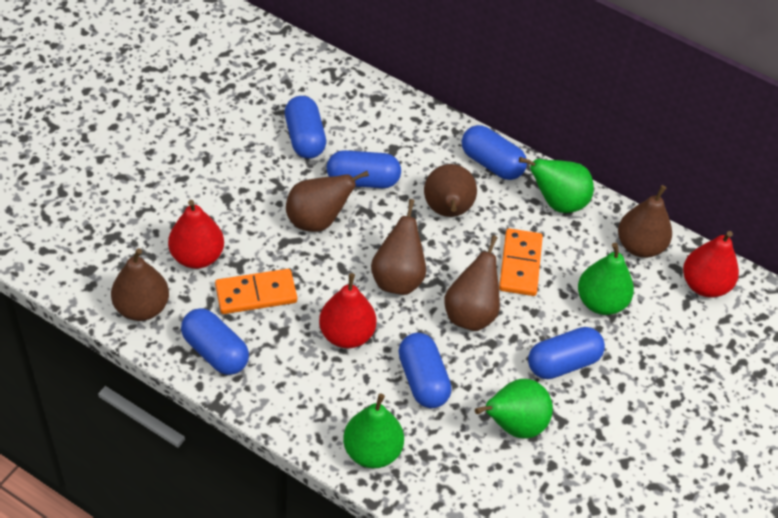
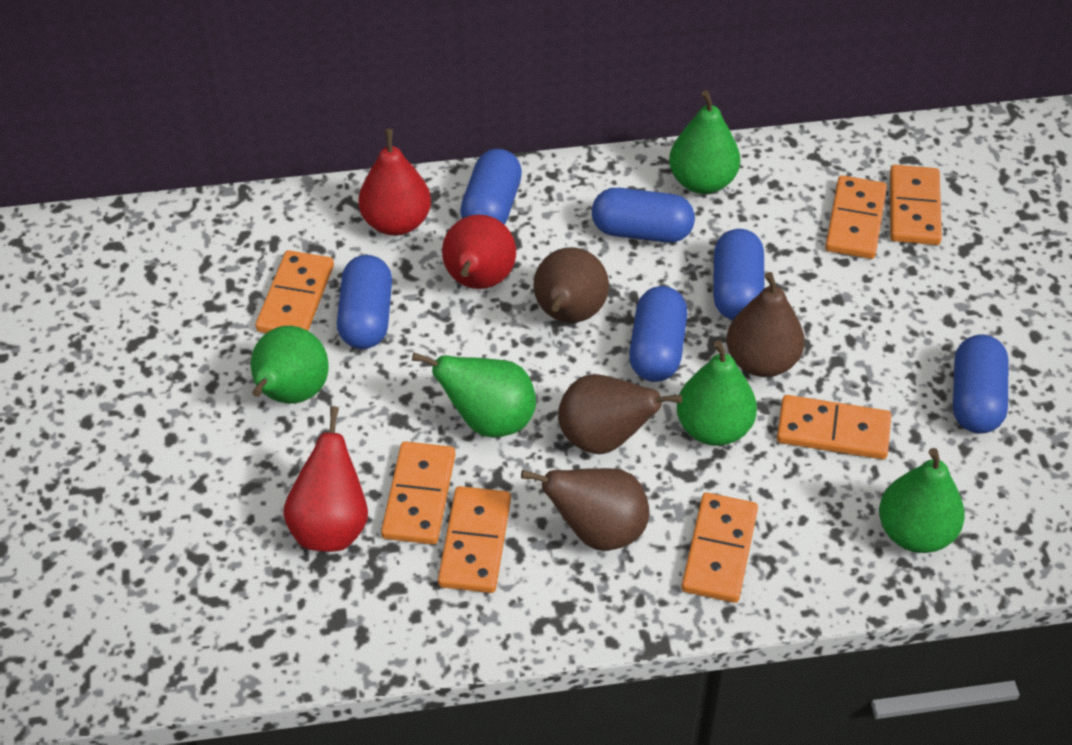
brown pear: 6 -> 4
green pear: 4 -> 5
orange domino: 2 -> 7

